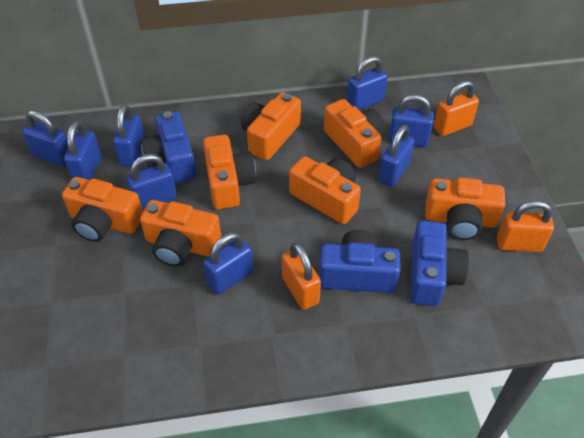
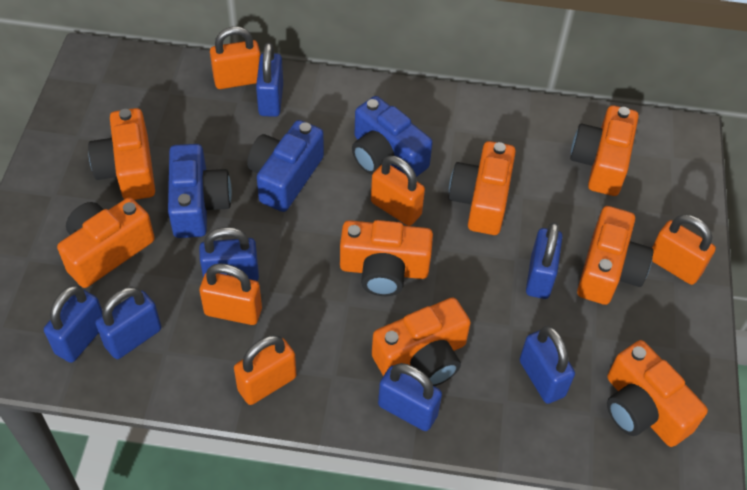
blue padlock: 8 -> 7
orange camera: 7 -> 8
orange padlock: 3 -> 5

